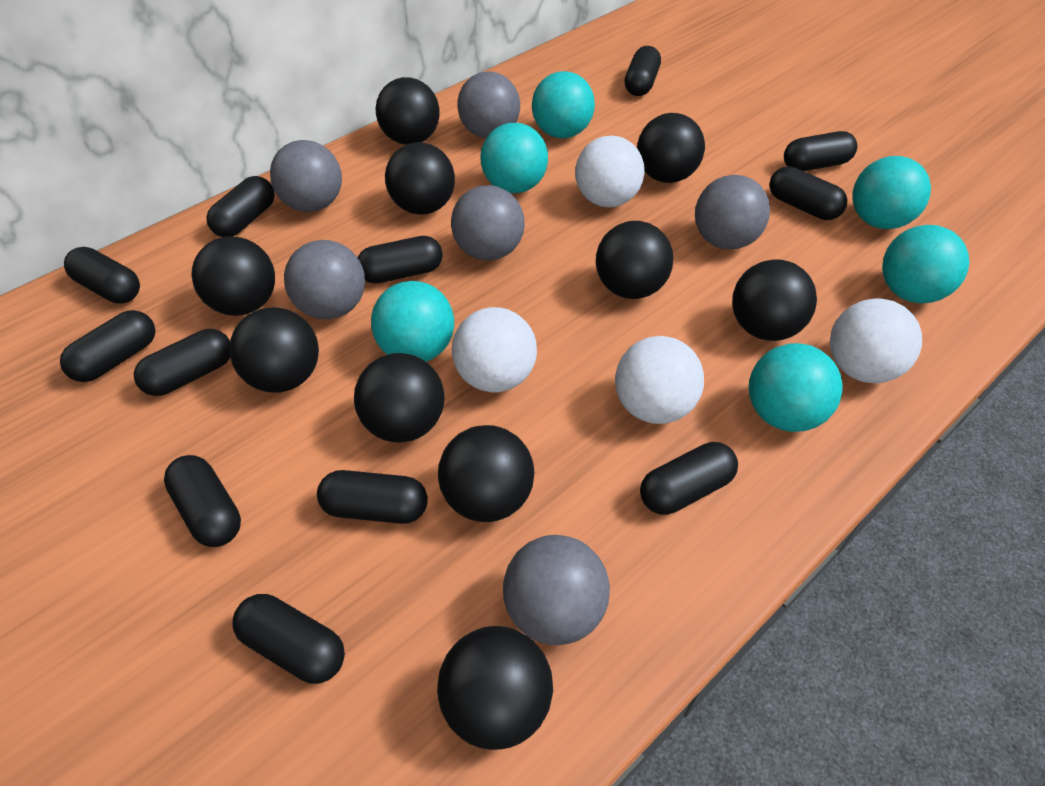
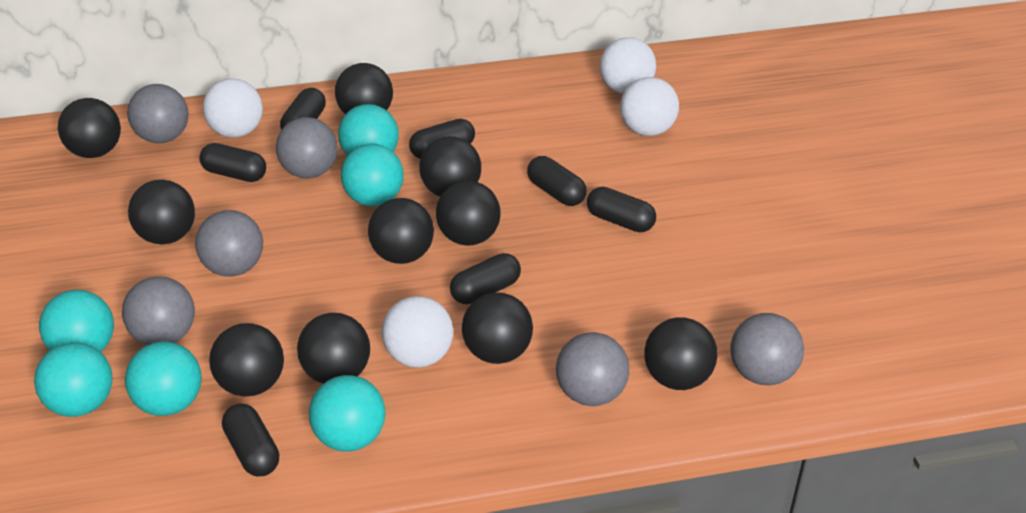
black capsule: 12 -> 7

